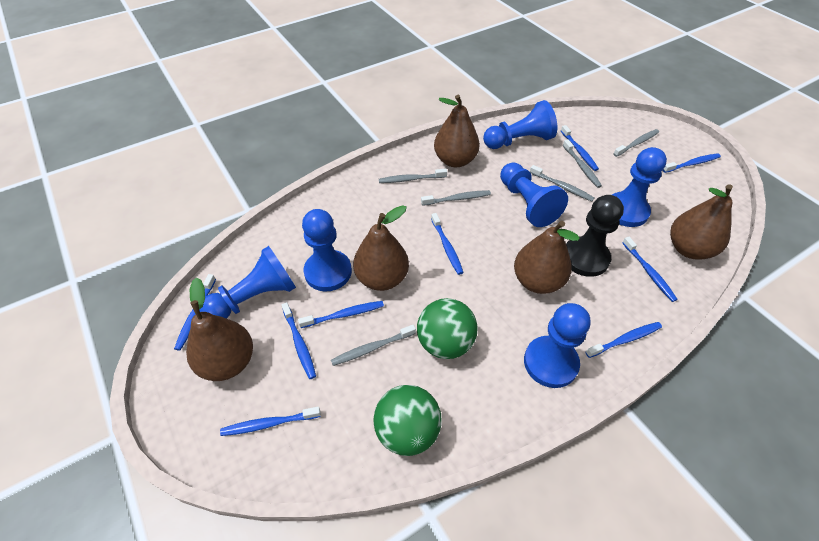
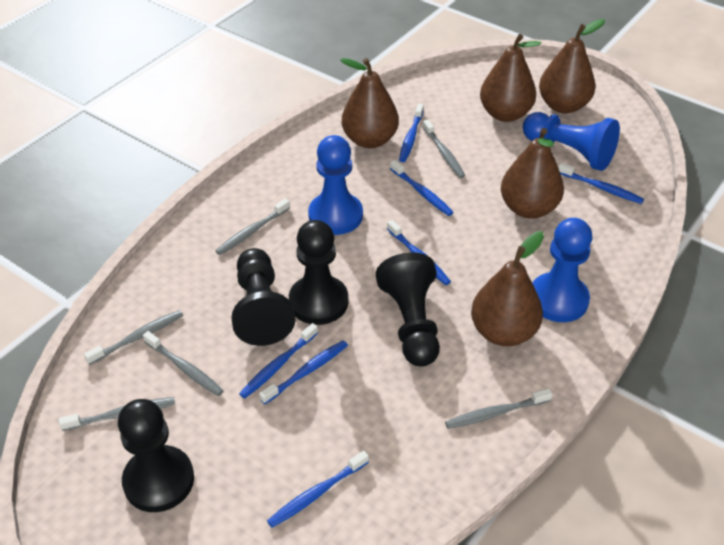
black pawn: 1 -> 4
blue pawn: 6 -> 3
blue toothbrush: 9 -> 7
green ball: 2 -> 0

